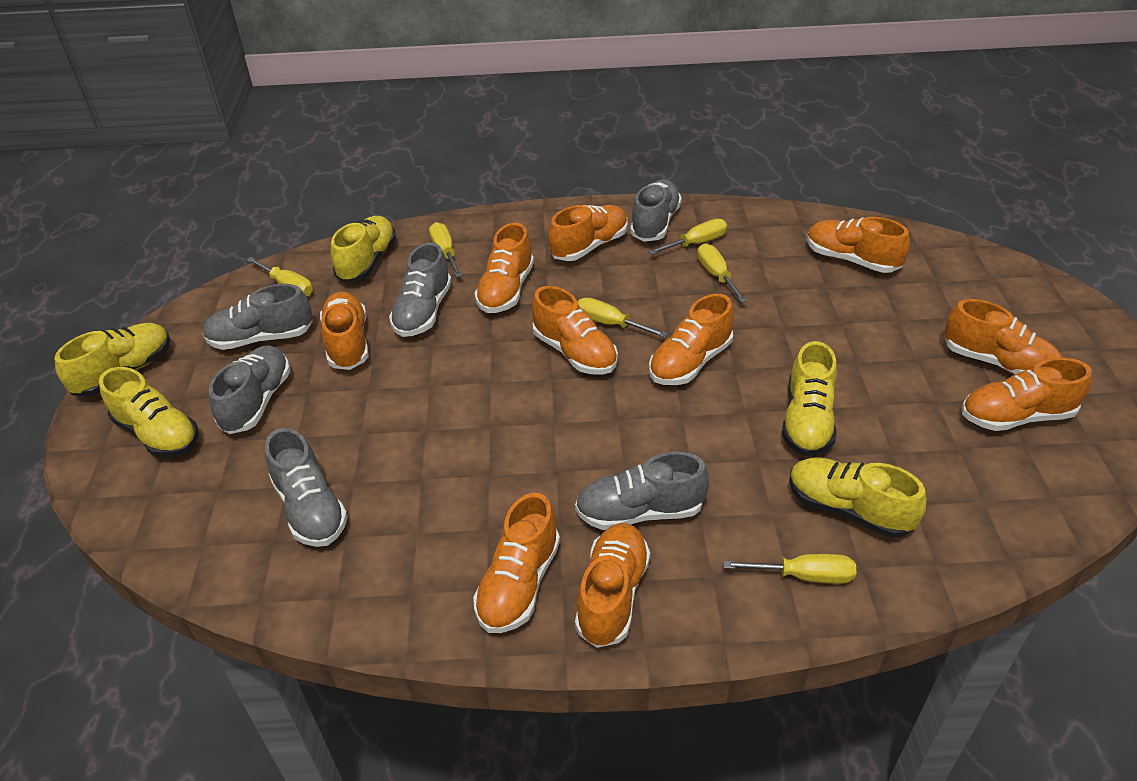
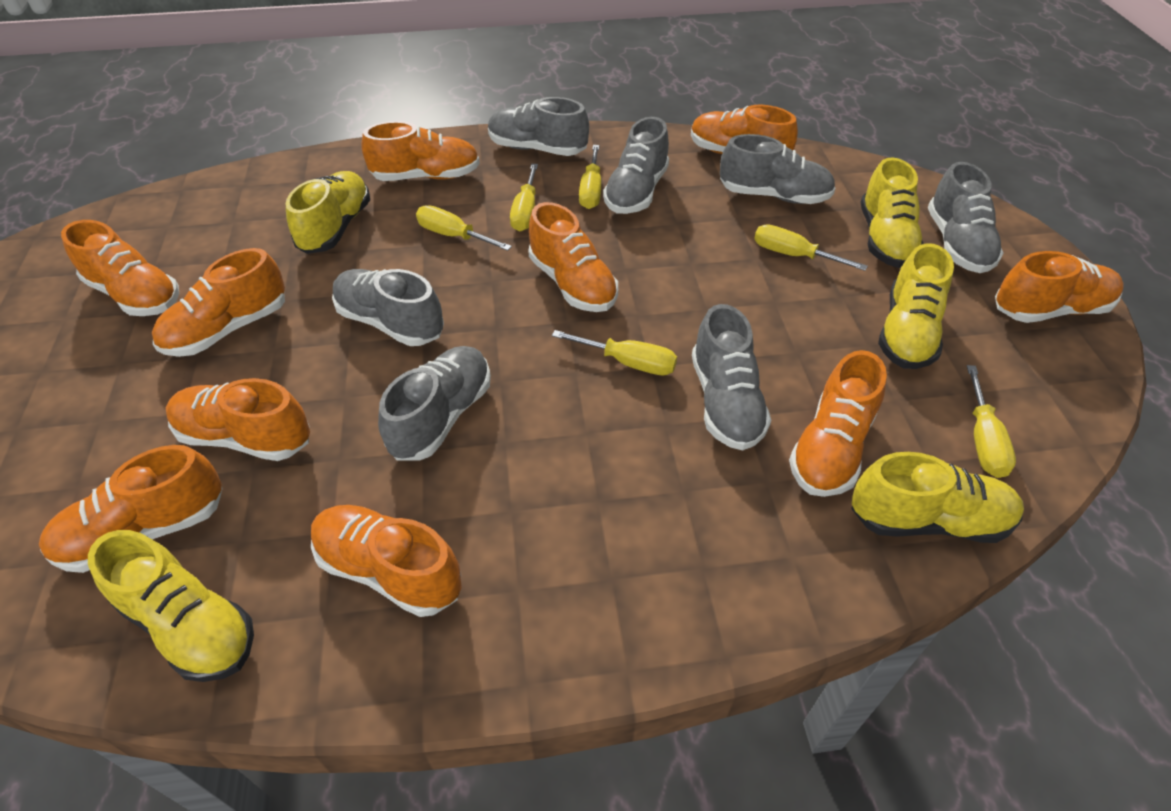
grey shoe: 6 -> 7

